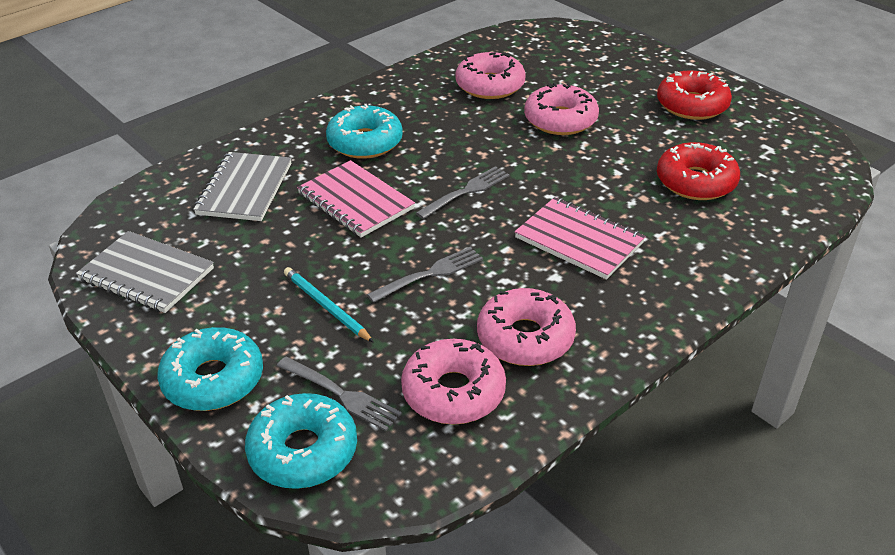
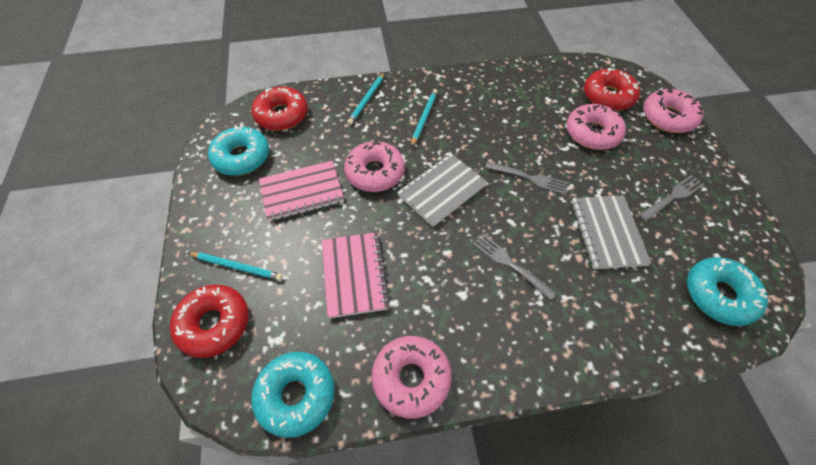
red donut: 2 -> 3
turquoise pencil: 1 -> 3

